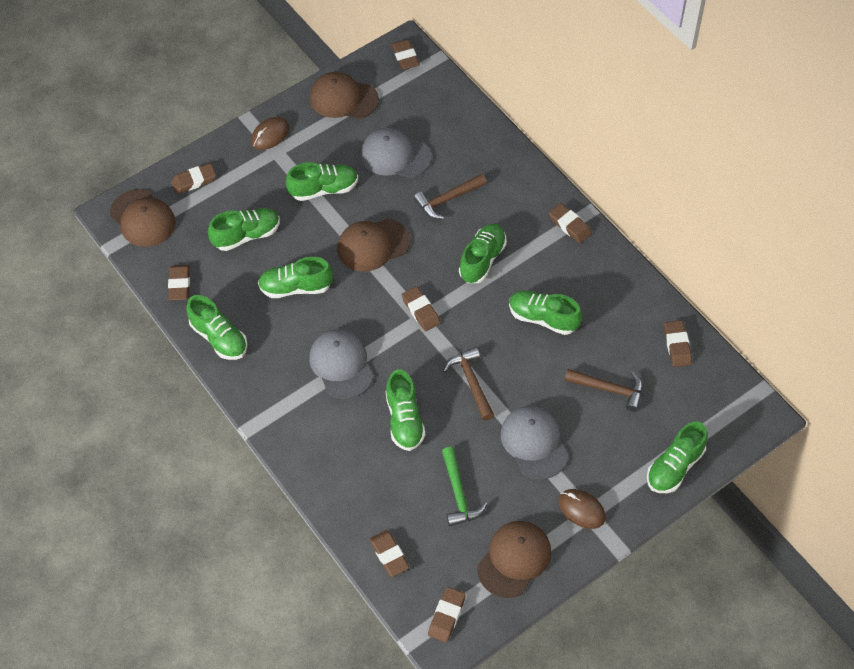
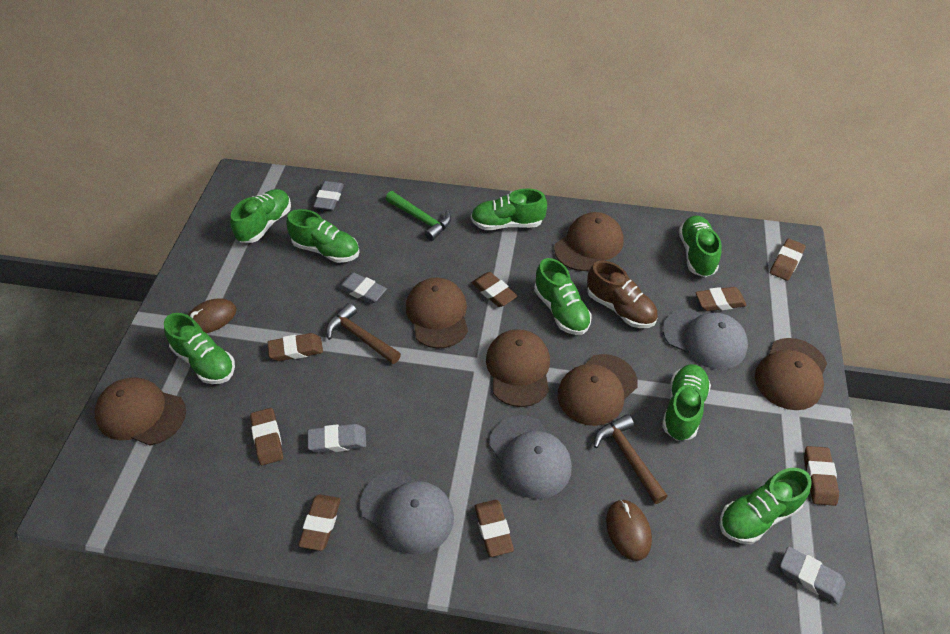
brown cap: 4 -> 6
brown hammer: 3 -> 2
brown shoe: 0 -> 1
grey eraser: 0 -> 4

